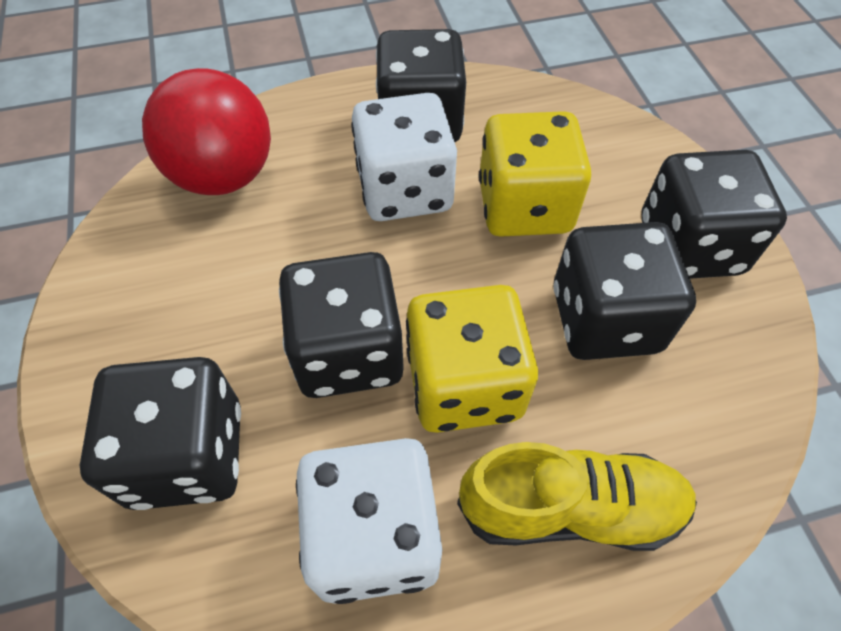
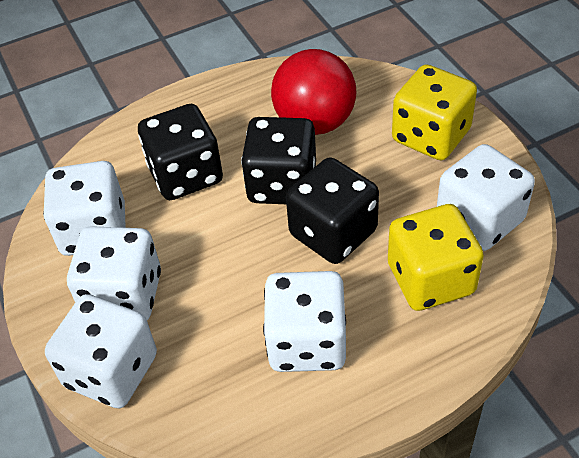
black dice: 5 -> 3
white dice: 2 -> 5
yellow shoe: 1 -> 0

